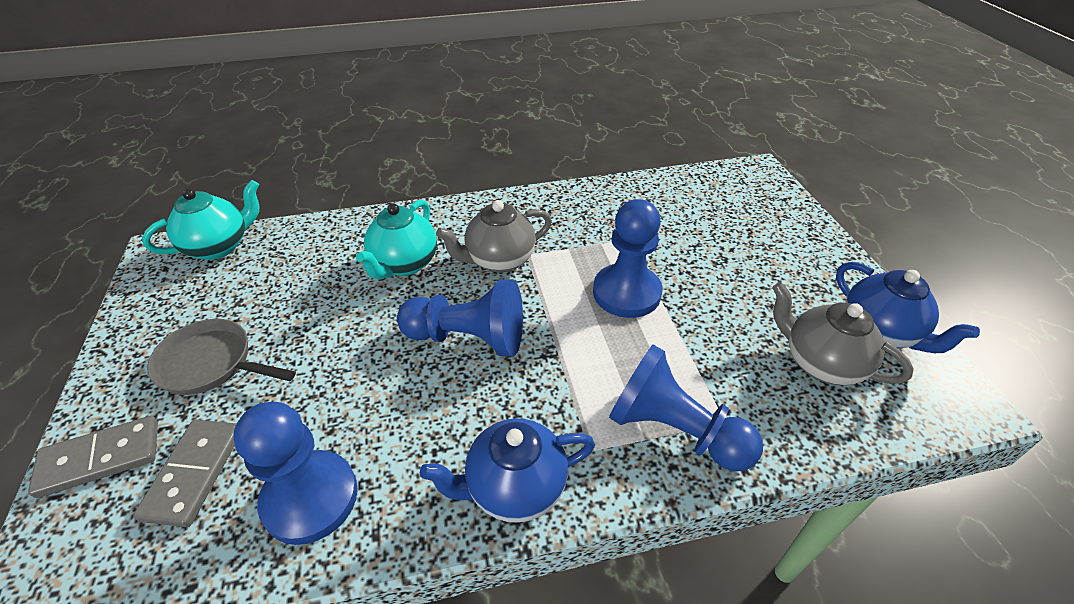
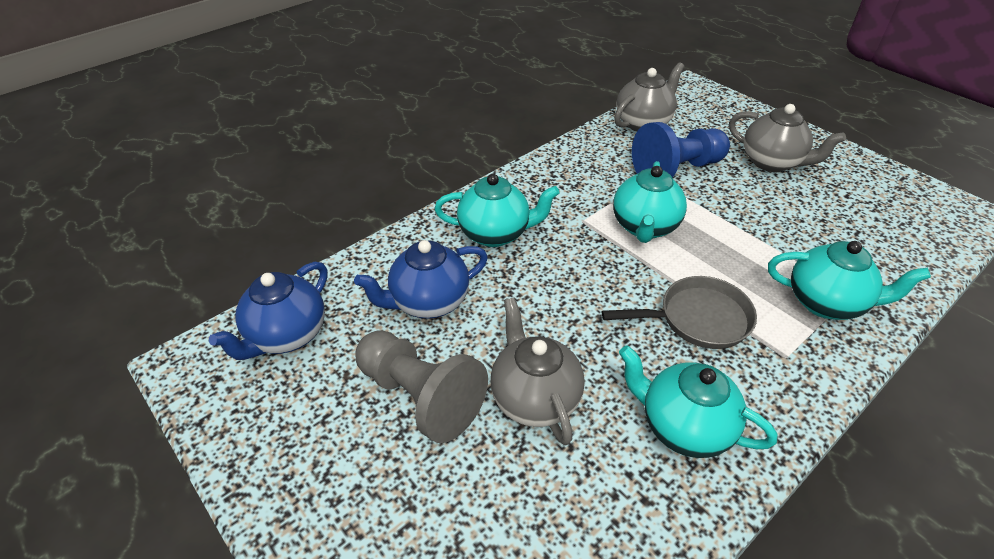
blue pawn: 4 -> 1
grey domino: 2 -> 0
grey pawn: 0 -> 1
grey teapot: 2 -> 3
turquoise teapot: 2 -> 4

